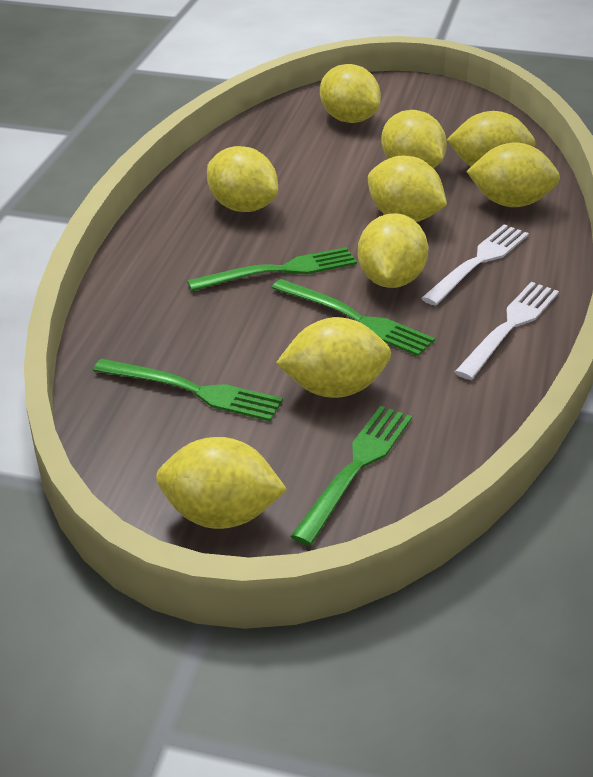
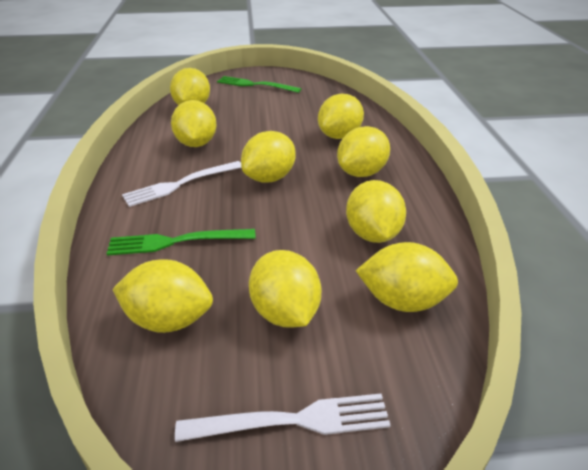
green fork: 4 -> 2

